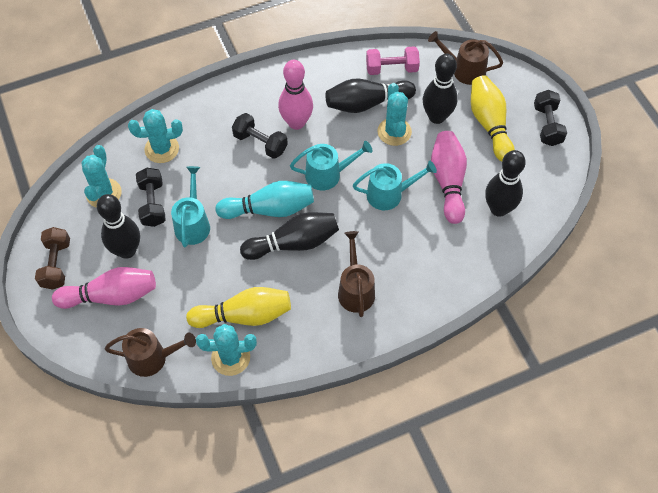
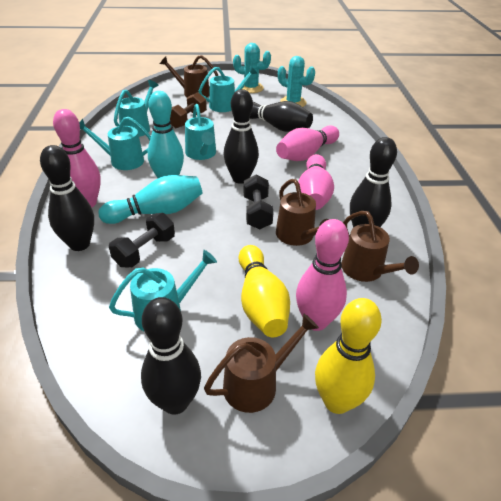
black dumbbell: 3 -> 2
brown watering can: 3 -> 4
pink bowling pin: 3 -> 4
pink dumbbell: 1 -> 0
turquoise bowling pin: 1 -> 2
turquoise cactus: 4 -> 2
turquoise watering can: 3 -> 5

